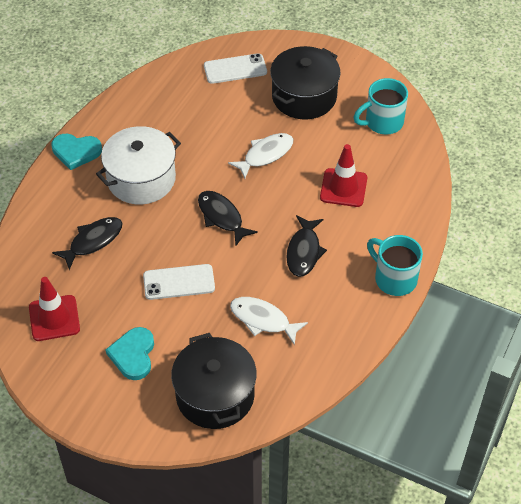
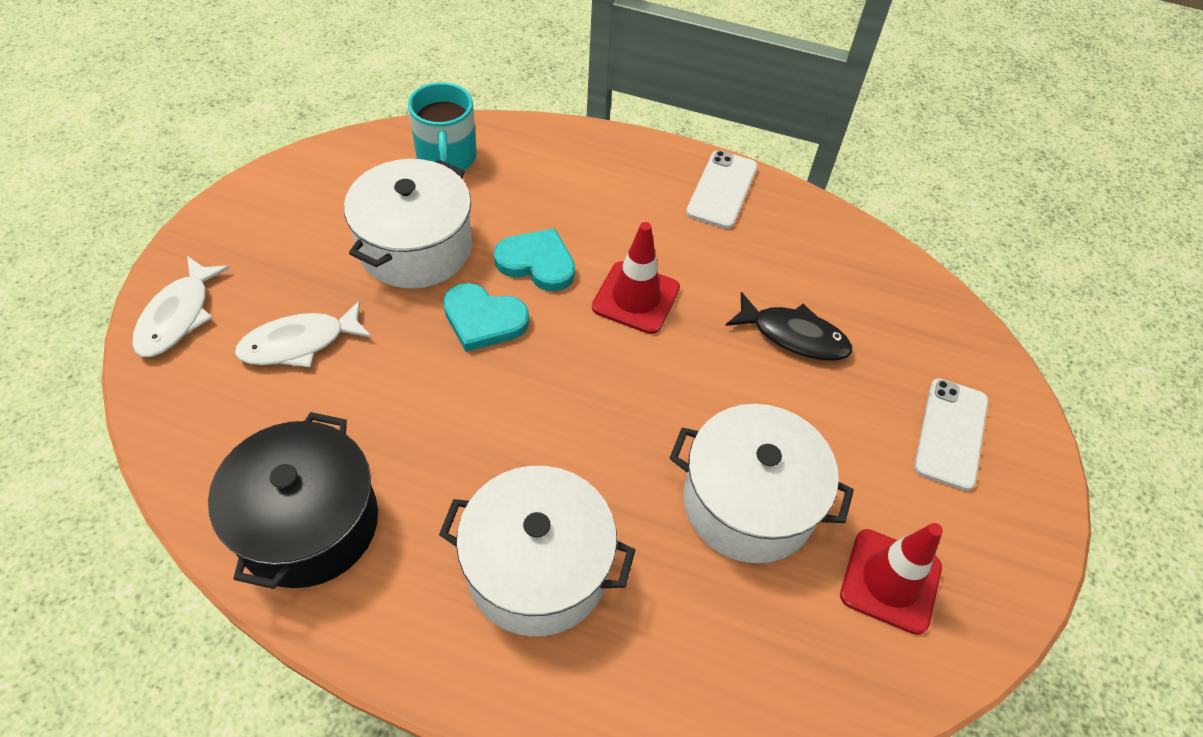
black fish: 3 -> 1
black pot: 2 -> 1
turquoise mug: 2 -> 1
white pot: 1 -> 3

